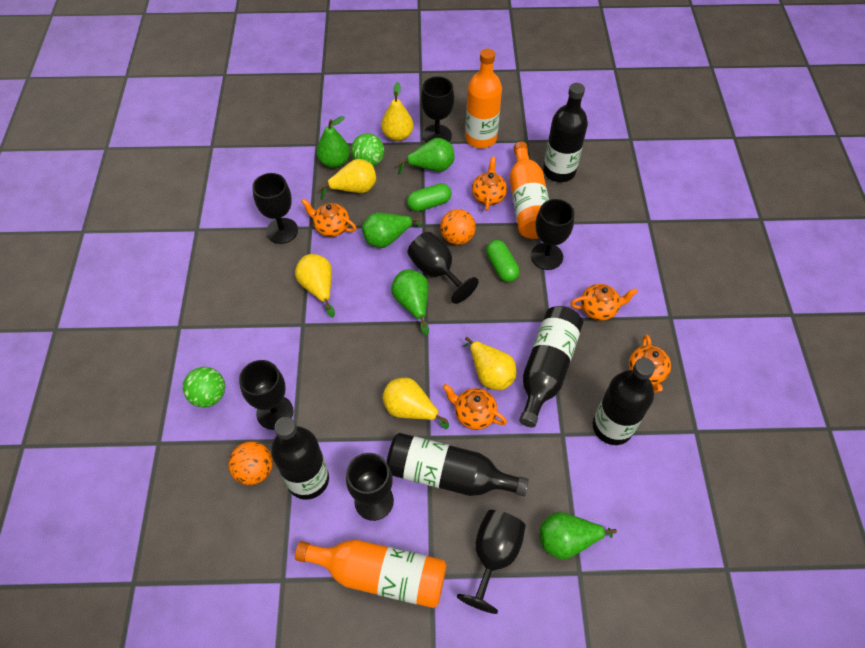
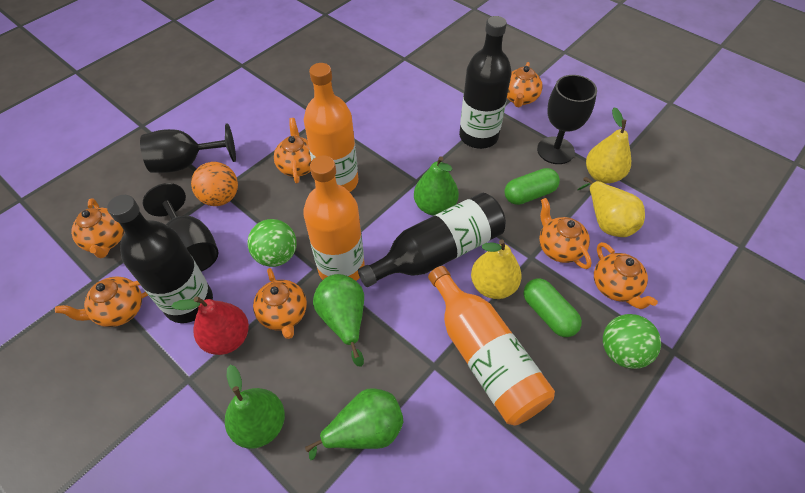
black bottle: 5 -> 3
black goblet: 7 -> 3
green pear: 5 -> 4
orange ball: 2 -> 1
orange teapot: 5 -> 7
red pear: 0 -> 1
yellow pear: 5 -> 3

